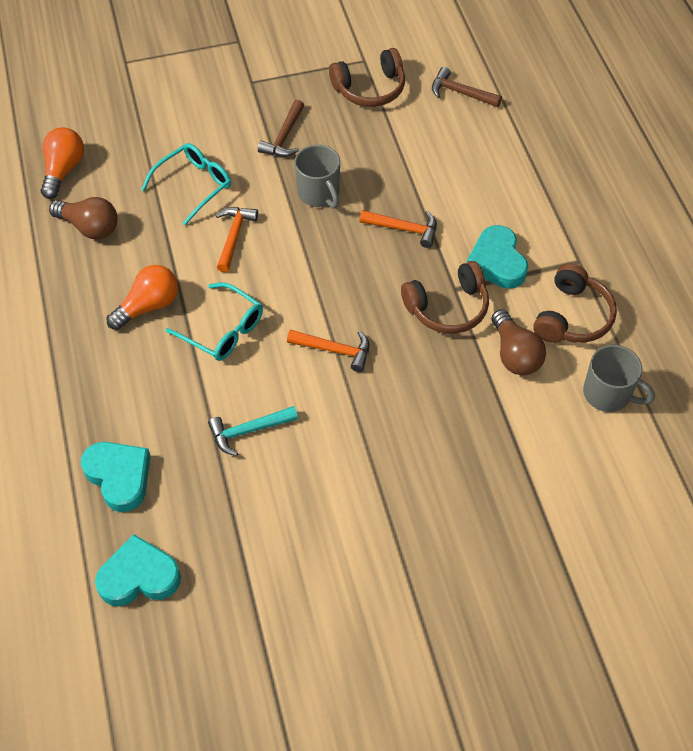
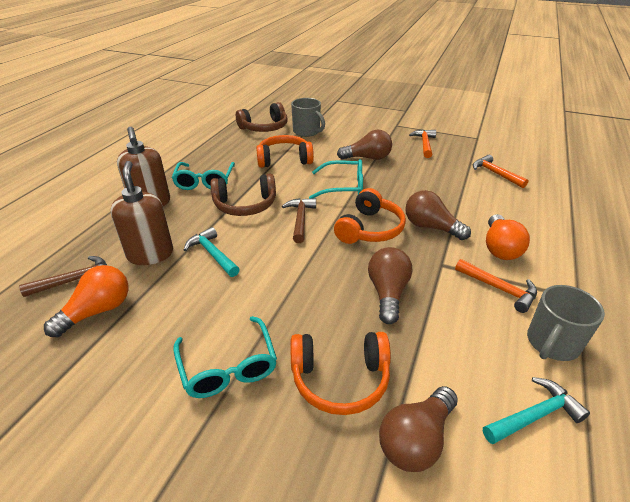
brown headphones: 3 -> 2
brown light bulb: 2 -> 4
brown soap dispenser: 0 -> 2
orange headphones: 0 -> 3
turquoise glasses: 2 -> 3
turquoise hammer: 1 -> 2
turquoise heart: 3 -> 0

